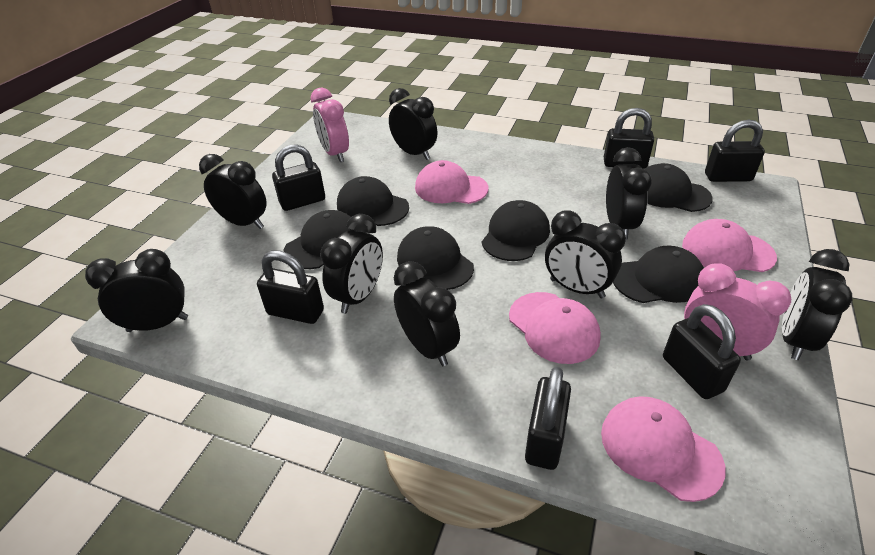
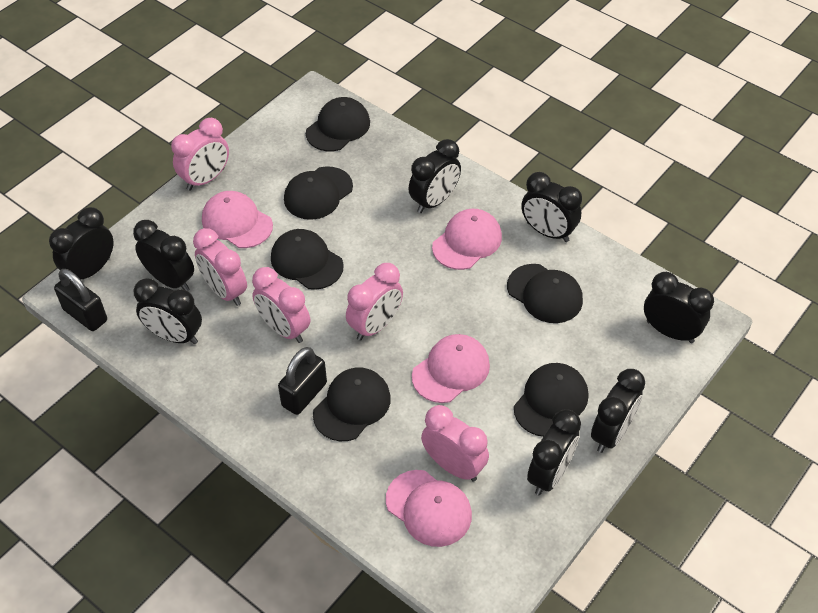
black padlock: 6 -> 2
pink clock: 2 -> 5

